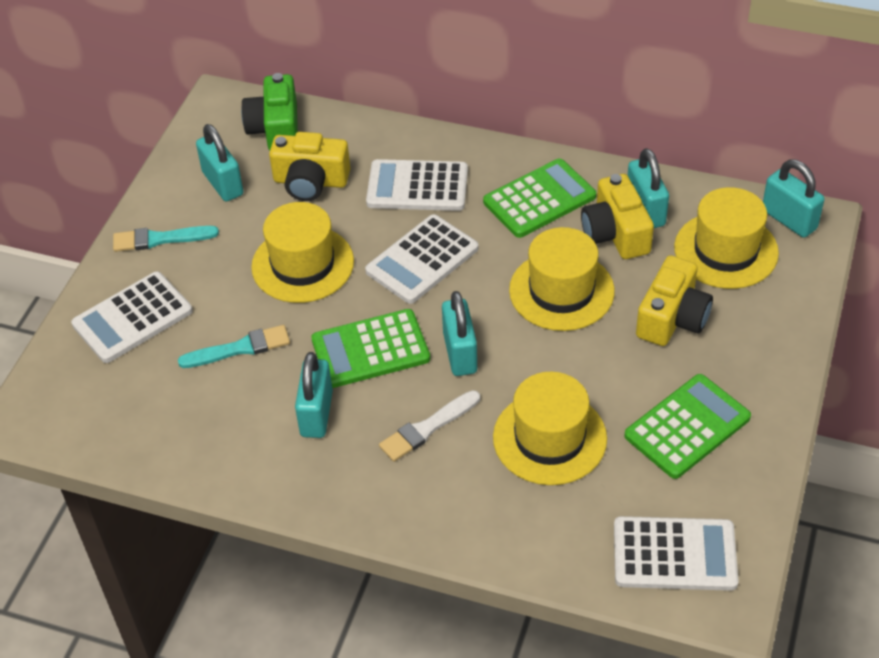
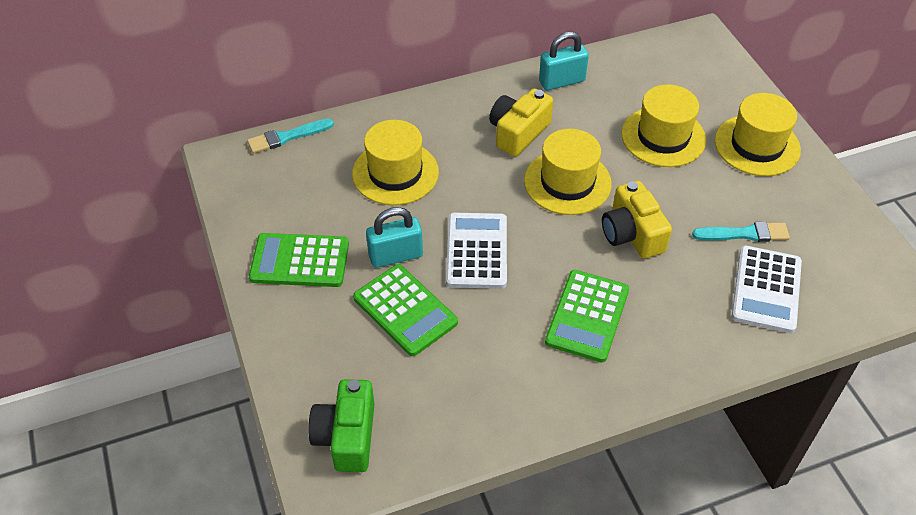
turquoise padlock: 5 -> 2
white brush: 1 -> 0
white calculator: 4 -> 2
yellow camera: 3 -> 2

